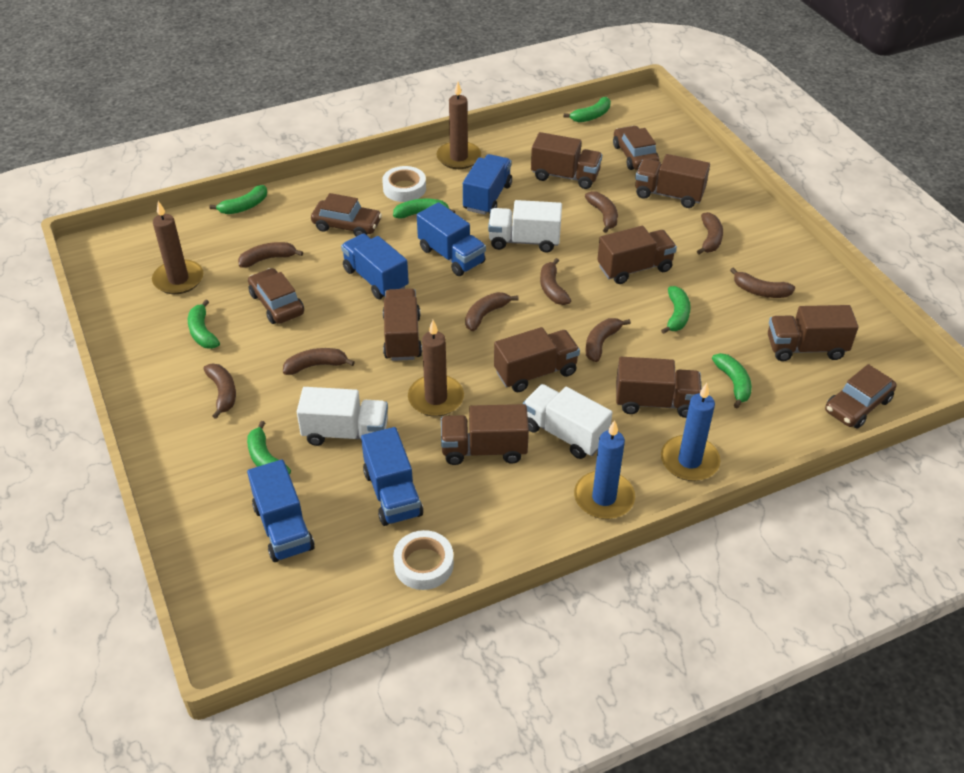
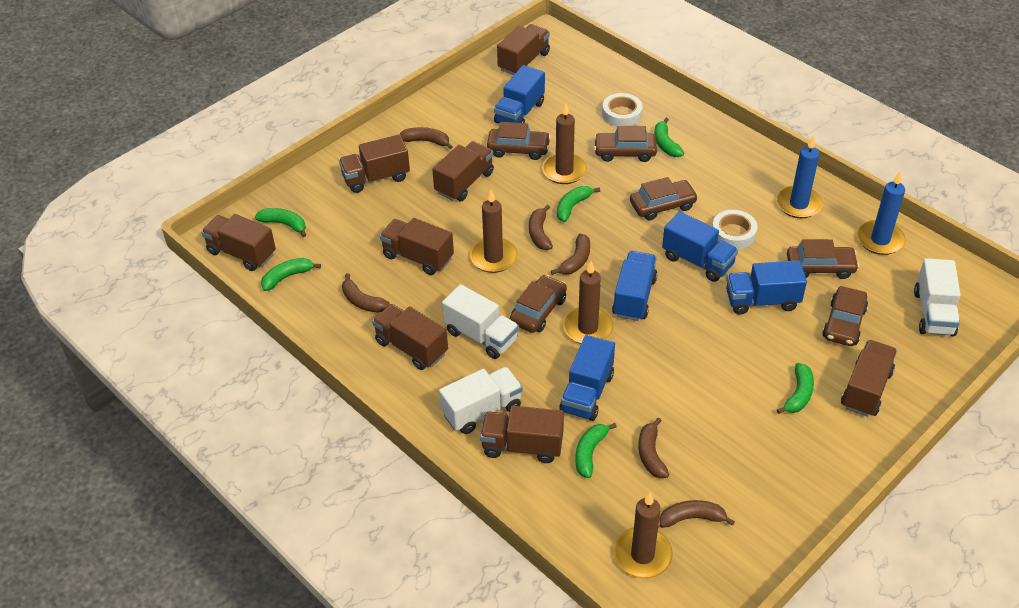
brown banana: 9 -> 6
brown candle: 3 -> 4
brown car: 4 -> 6
green banana: 7 -> 6

